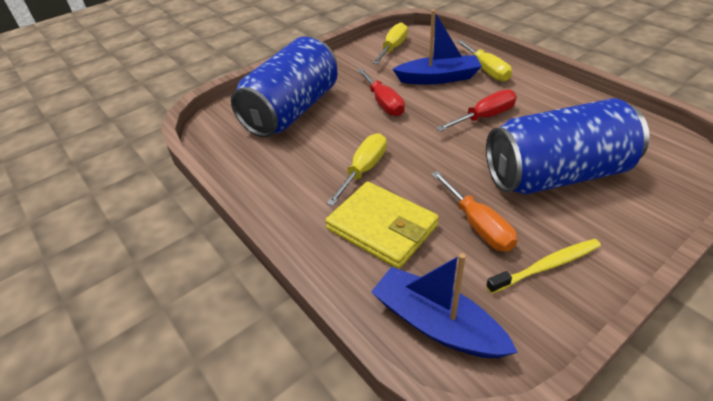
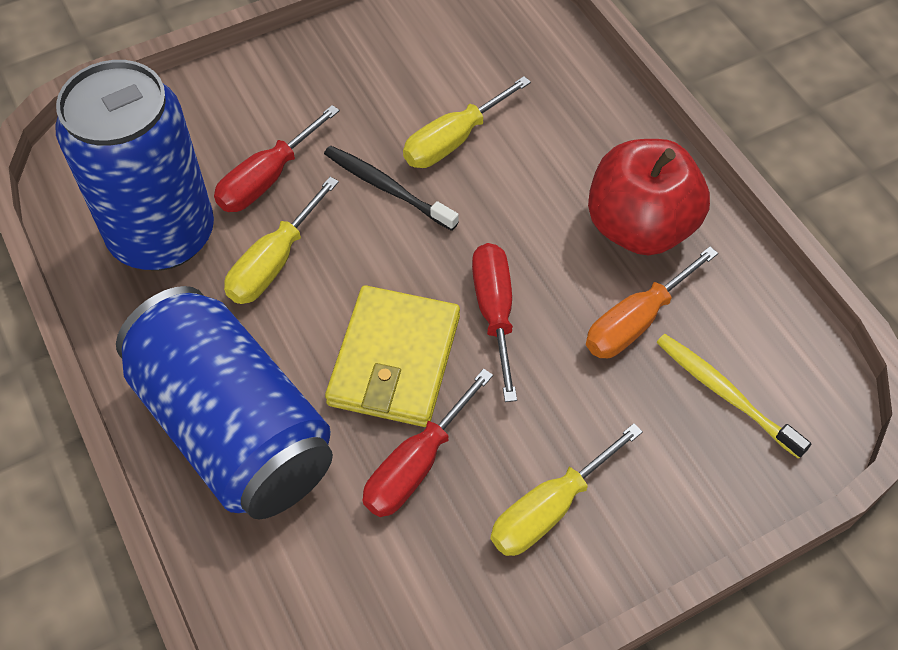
black toothbrush: 0 -> 1
blue boat: 2 -> 0
red apple: 0 -> 1
red screwdriver: 2 -> 3

